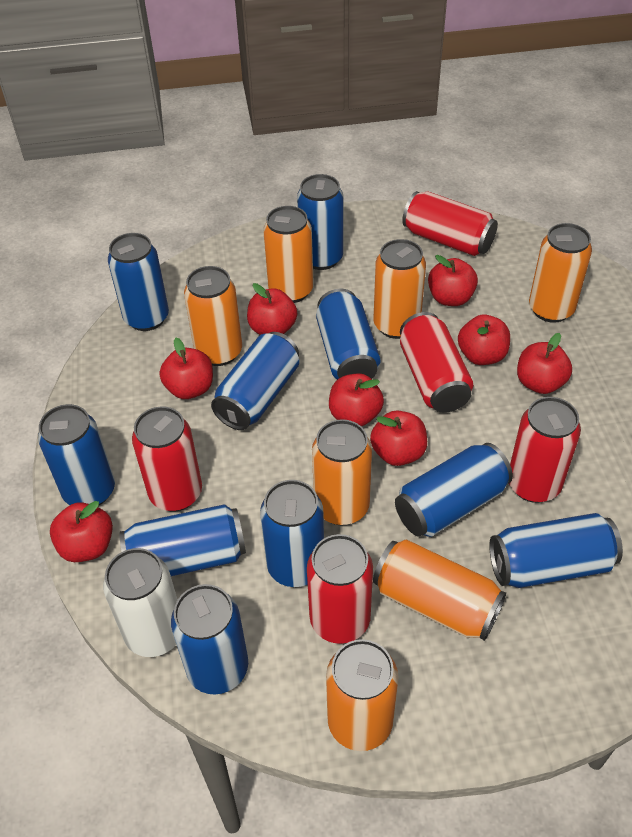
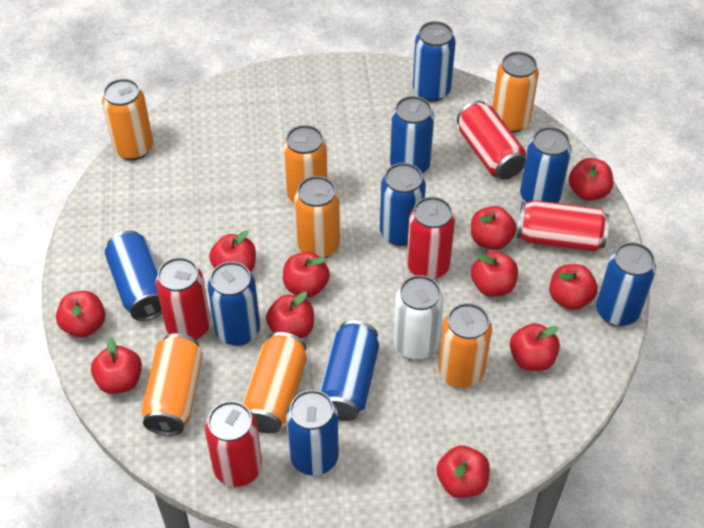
blue can: 10 -> 9
red apple: 8 -> 11

